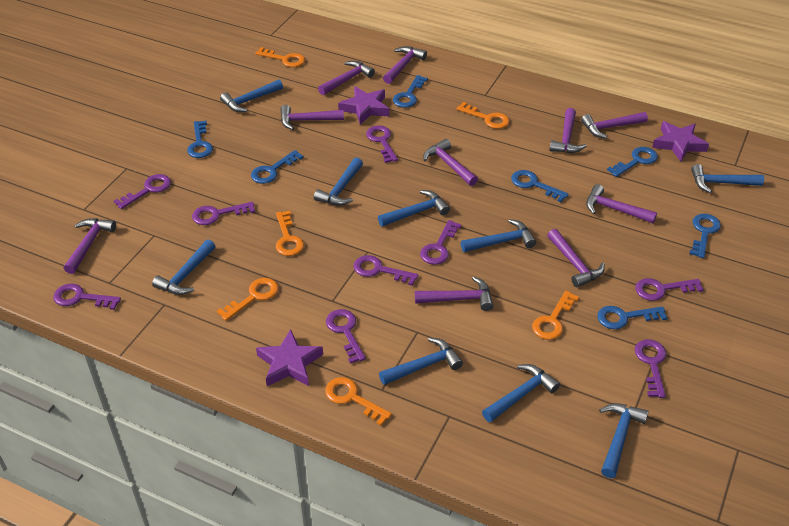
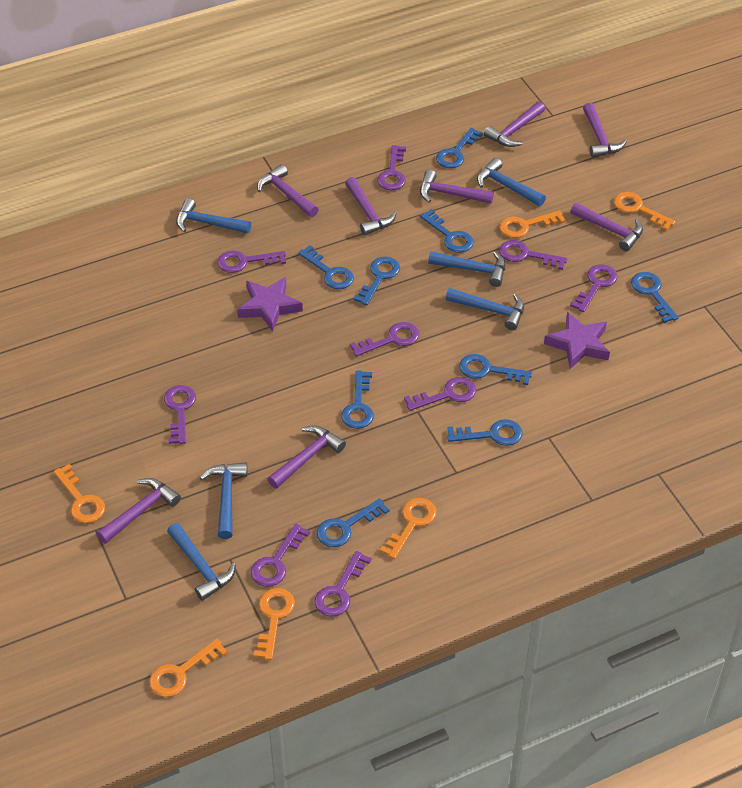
blue hammer: 9 -> 6
blue key: 7 -> 9
purple hammer: 10 -> 8
purple star: 3 -> 2

